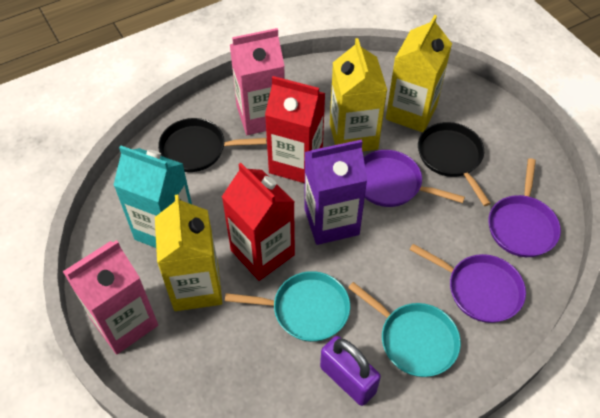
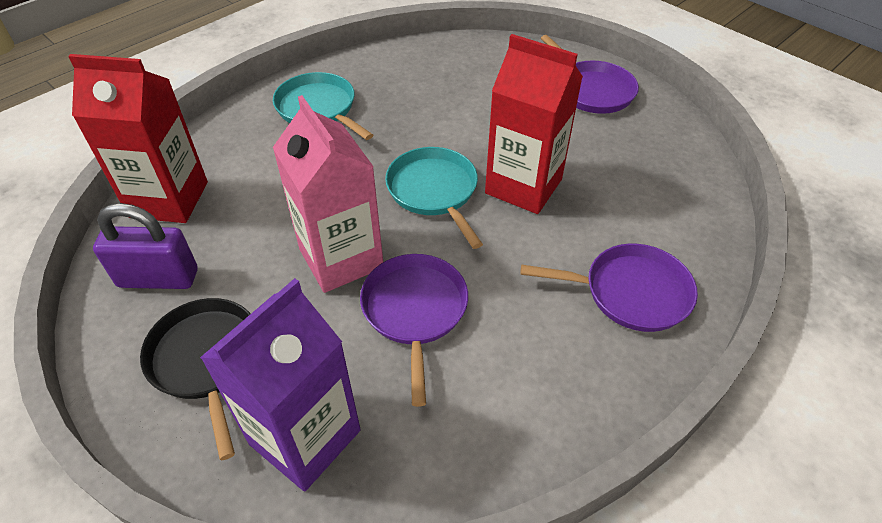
black pan: 2 -> 1
pink carton: 2 -> 1
turquoise carton: 1 -> 0
yellow carton: 3 -> 0

